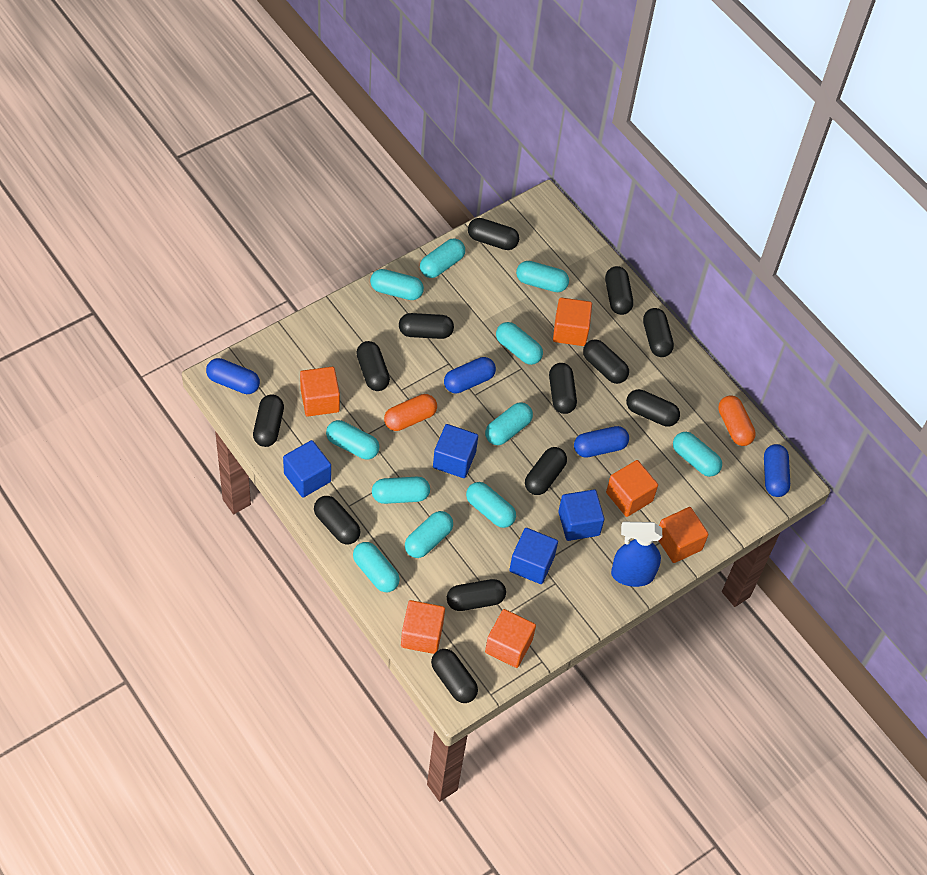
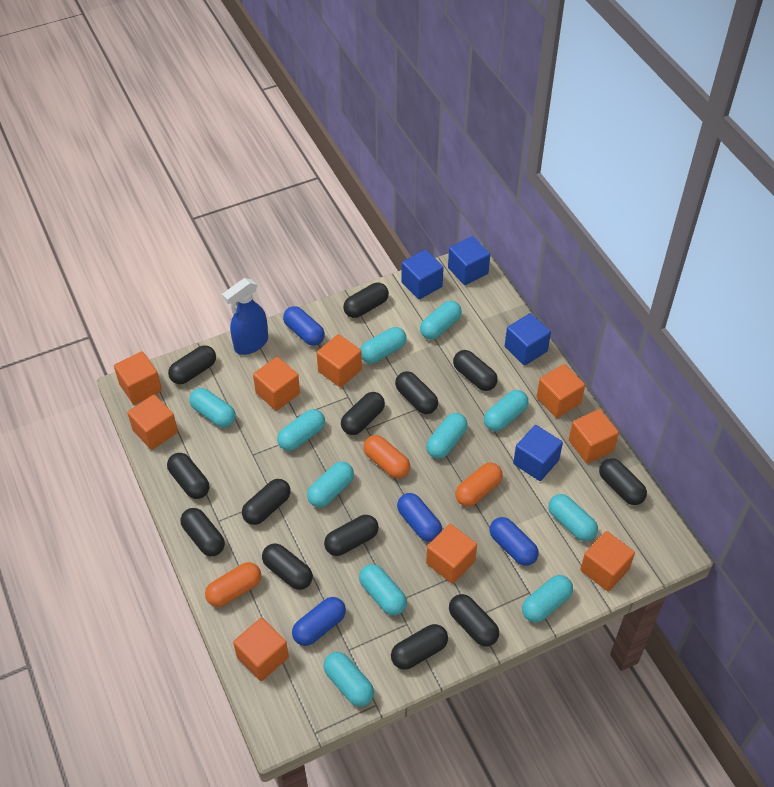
orange capsule: 2 -> 3
orange cube: 6 -> 9

